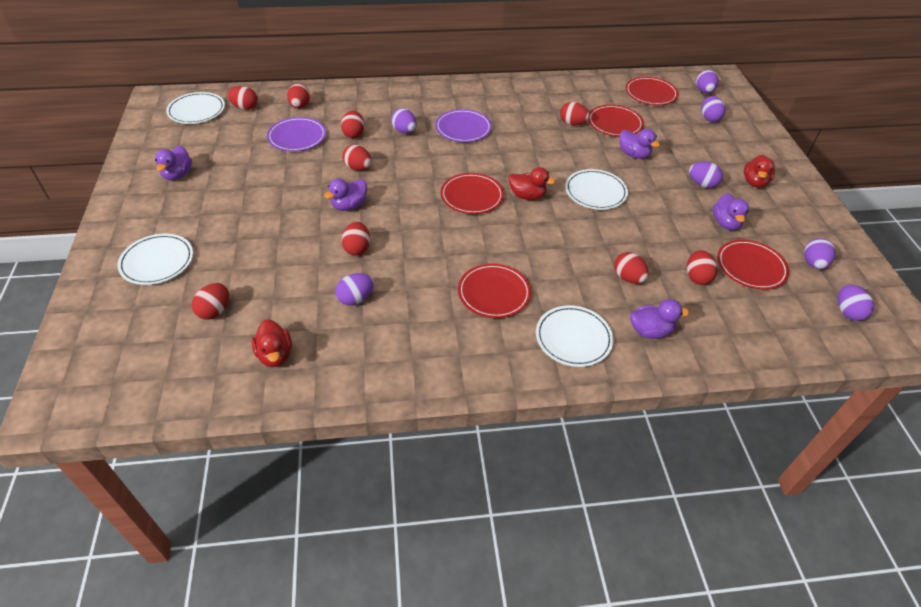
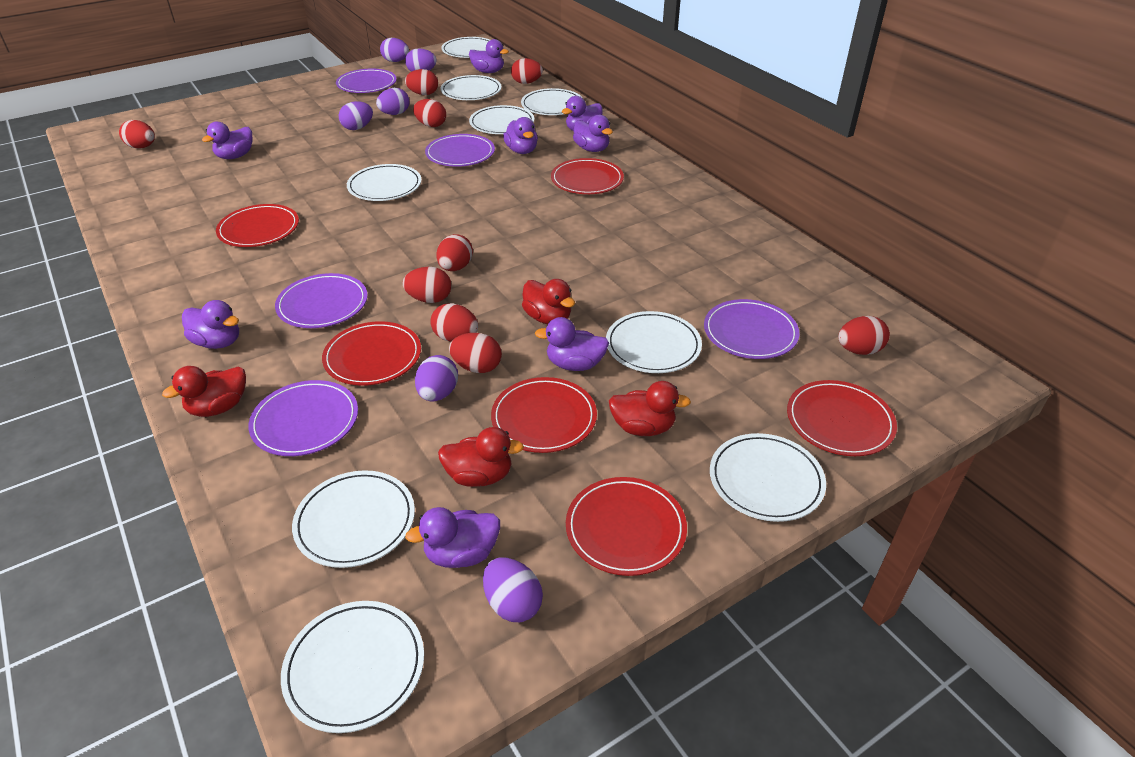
purple duck: 5 -> 8
purple egg: 7 -> 6
purple plate: 2 -> 5
red duck: 3 -> 4
red plate: 5 -> 6
white plate: 4 -> 9

